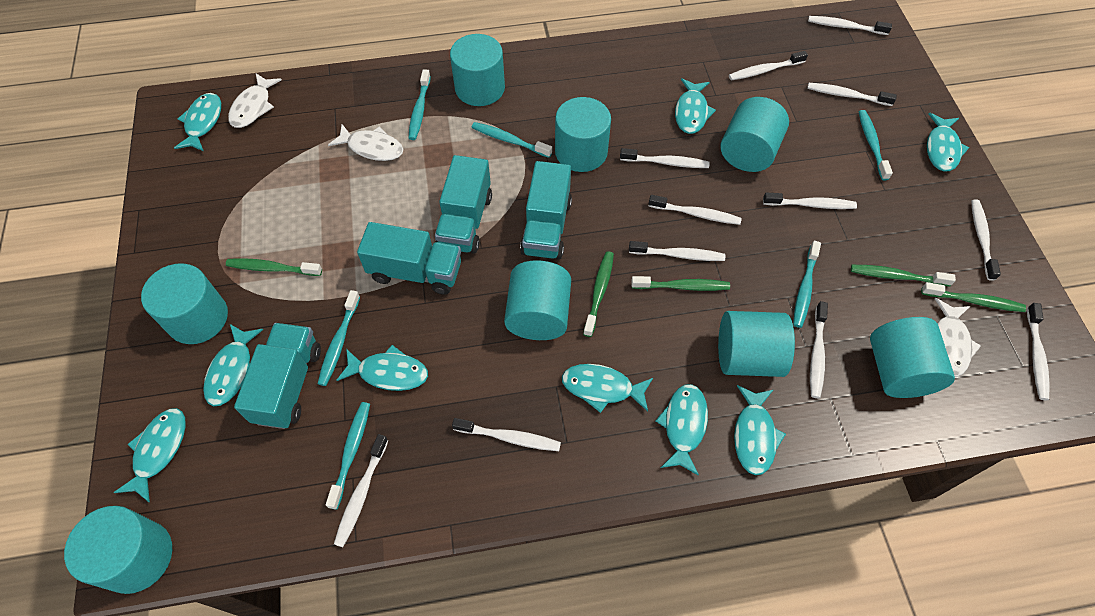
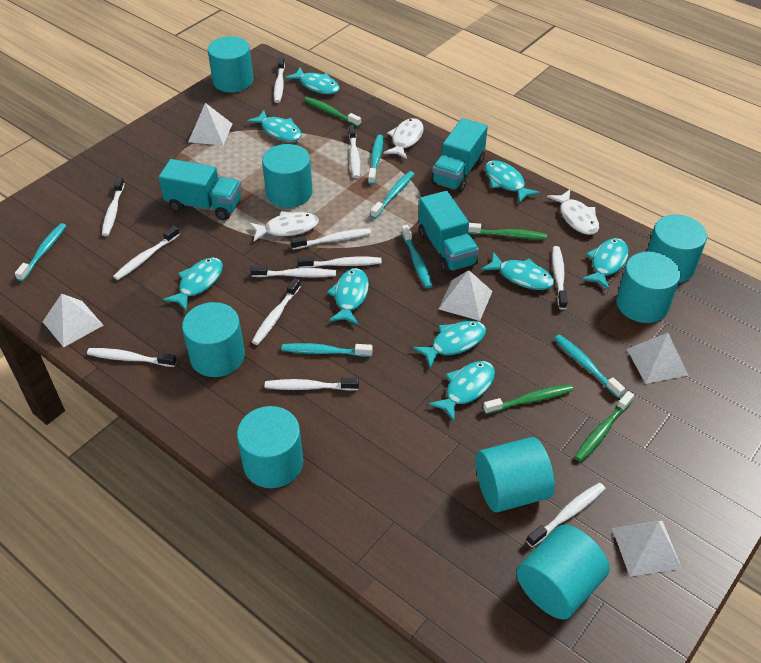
green toothbrush: 5 -> 4
turquoise truck: 4 -> 3
white pyramid: 0 -> 5

